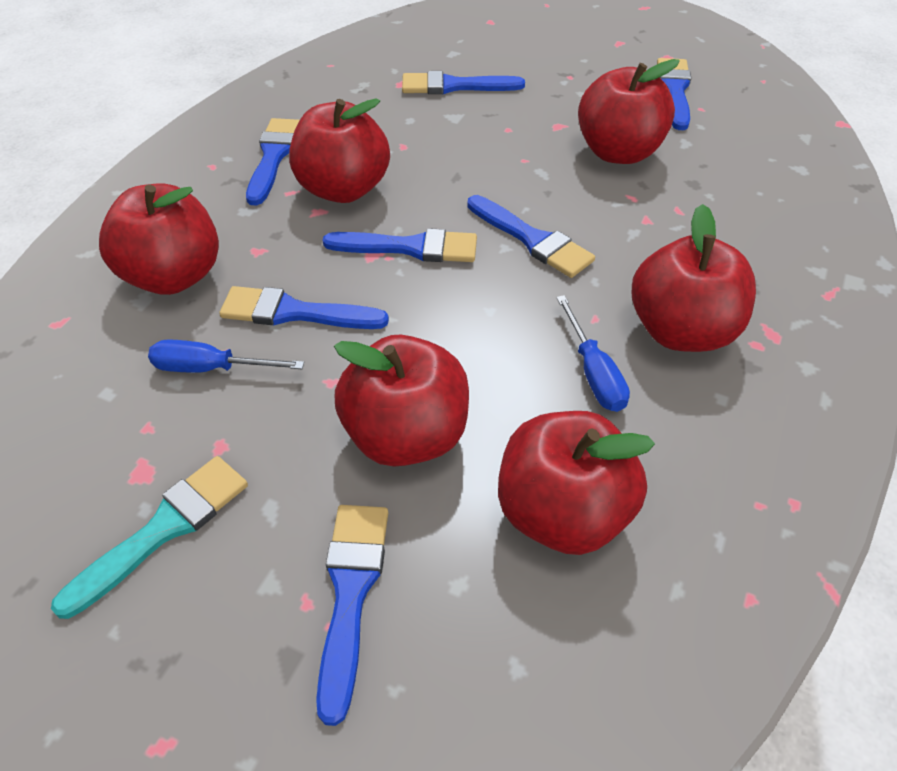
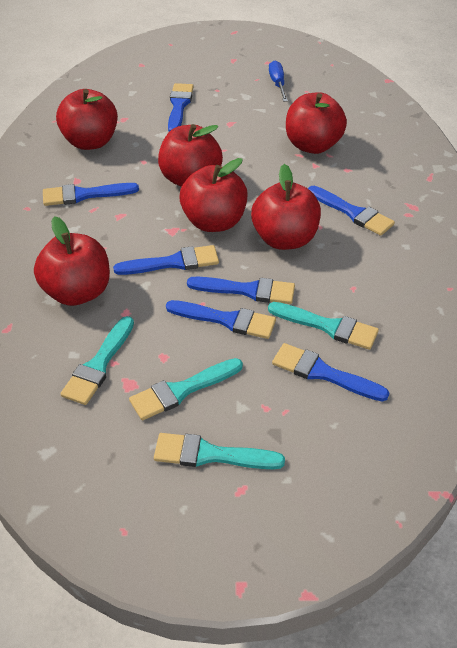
blue screwdriver: 2 -> 1
turquoise brush: 1 -> 4

